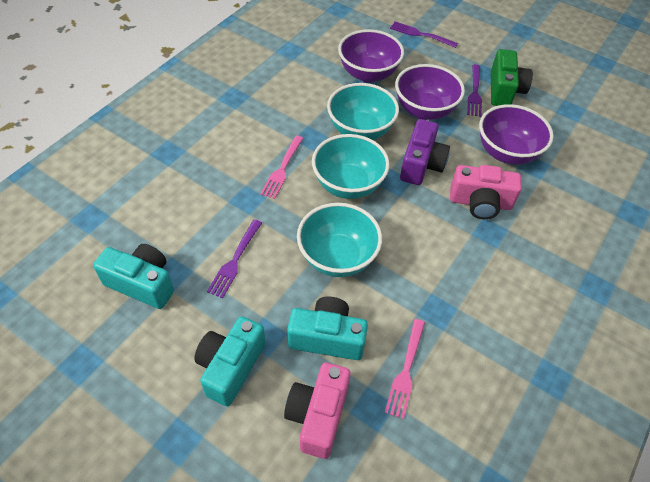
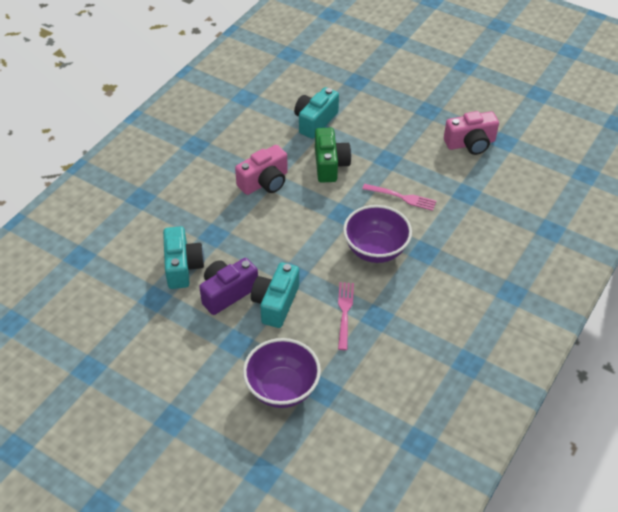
purple bowl: 3 -> 2
purple fork: 3 -> 0
turquoise bowl: 3 -> 0

